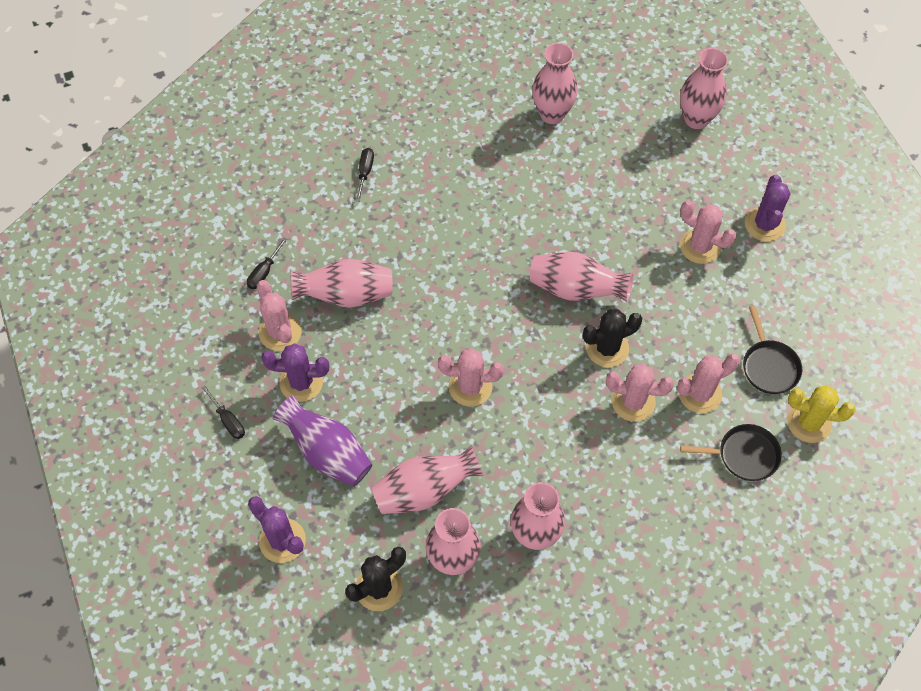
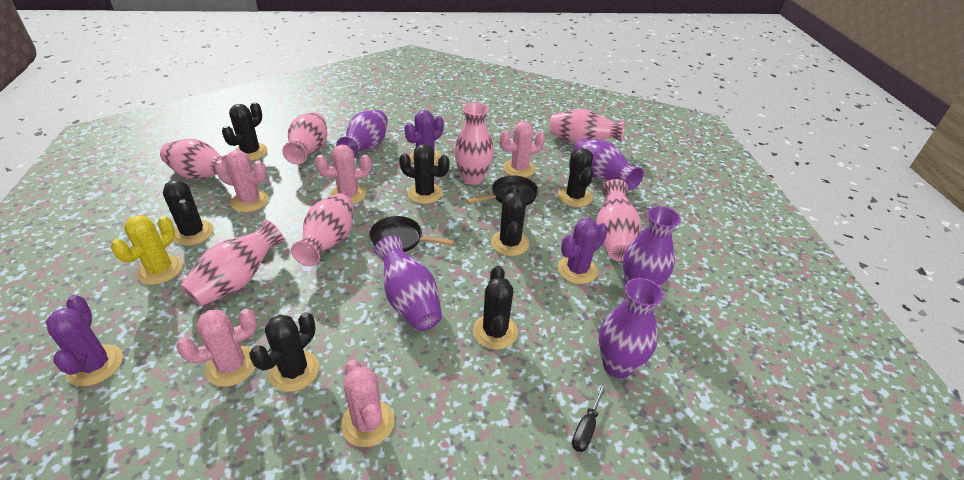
black cactus: 2 -> 7
black screwdriver: 3 -> 1
purple vase: 1 -> 5

